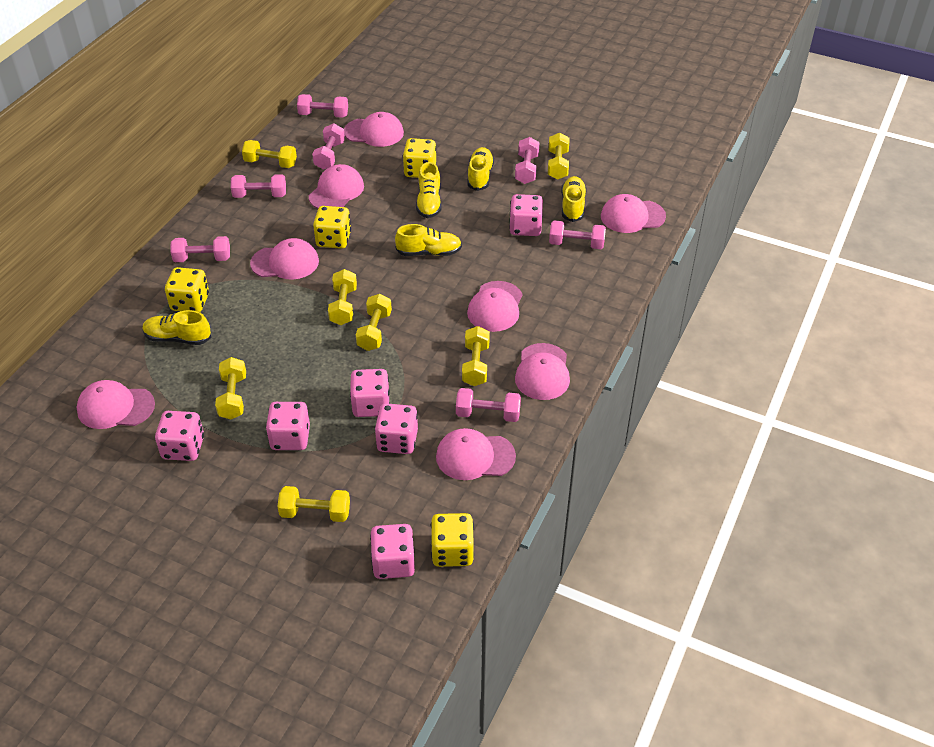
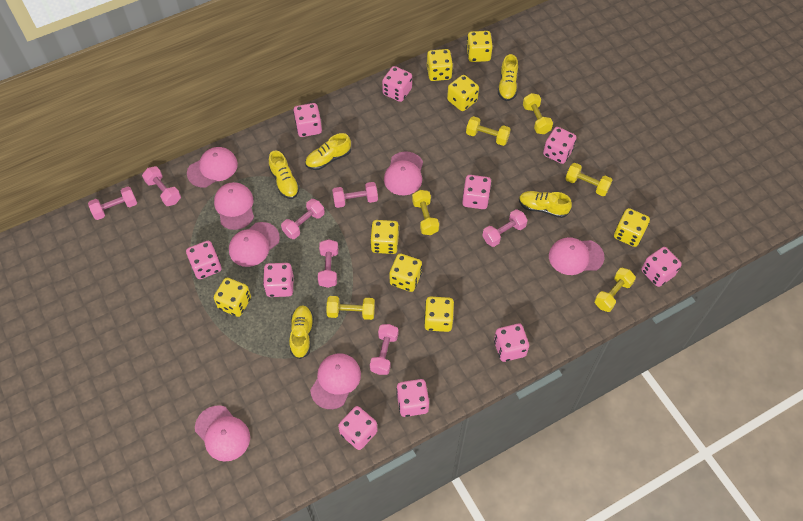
pink cap: 8 -> 7
pink dice: 6 -> 10
yellow dice: 4 -> 8
yellow dumbbell: 7 -> 6

